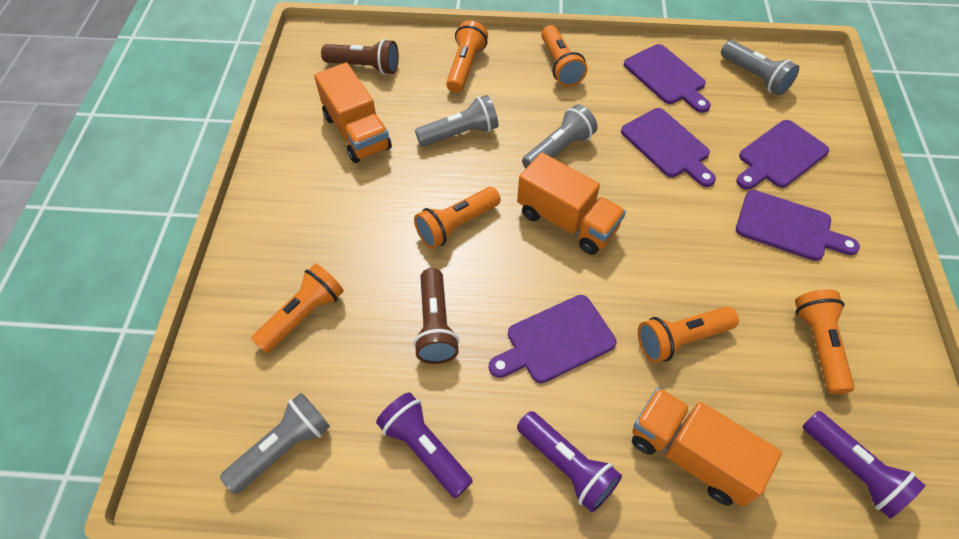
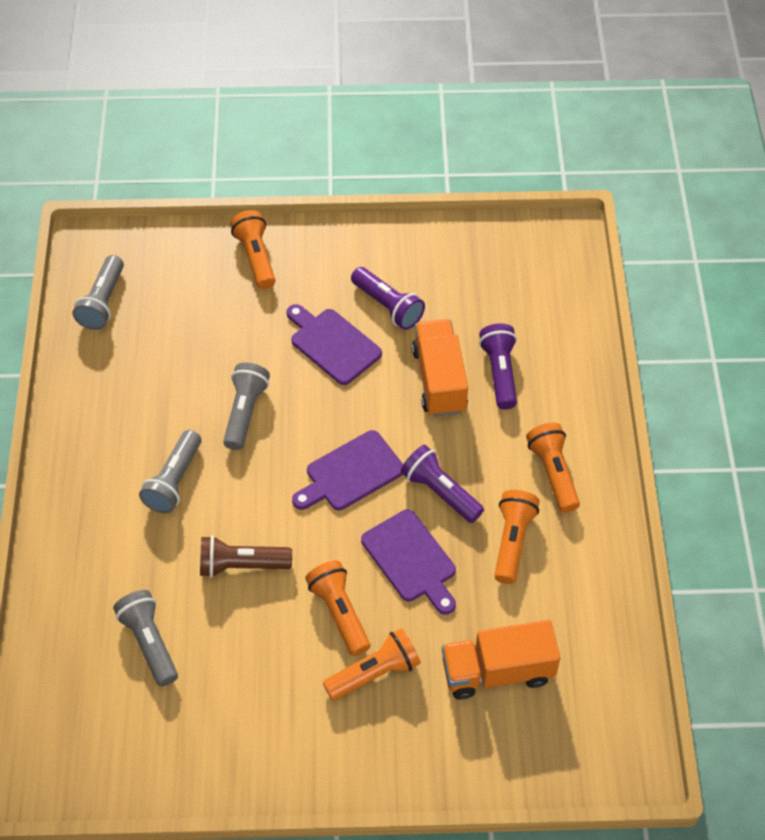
brown flashlight: 2 -> 1
orange flashlight: 6 -> 5
orange truck: 3 -> 2
purple cutting board: 5 -> 3

